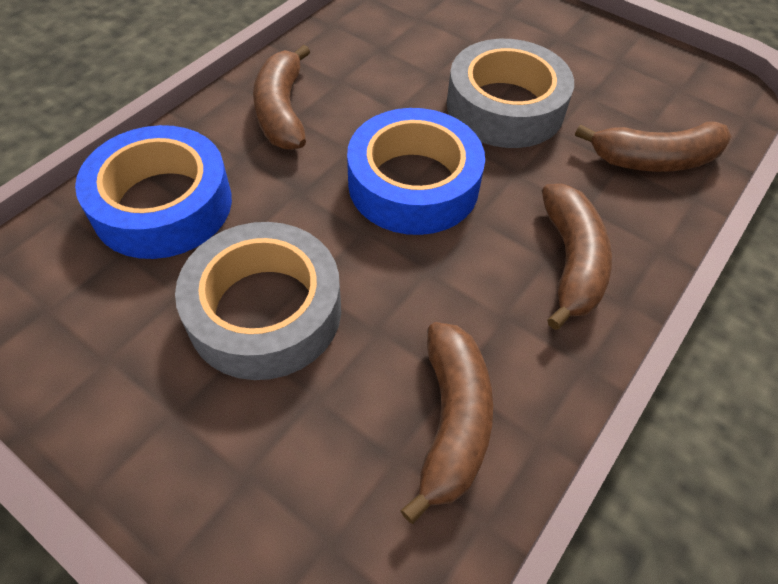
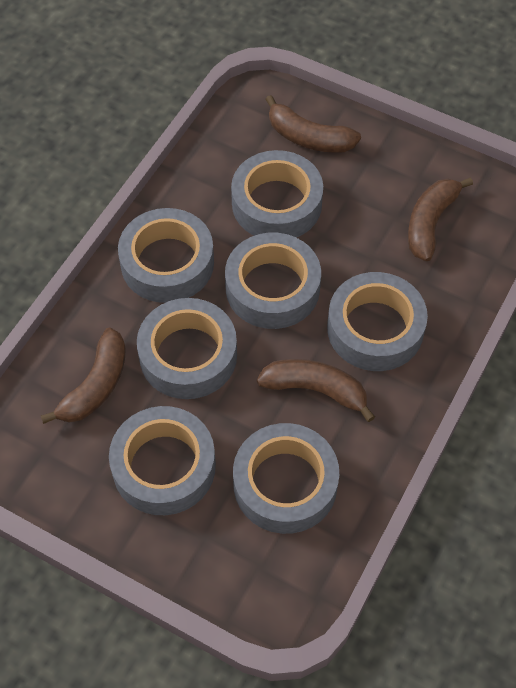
blue tape: 2 -> 0
grey tape: 2 -> 7

